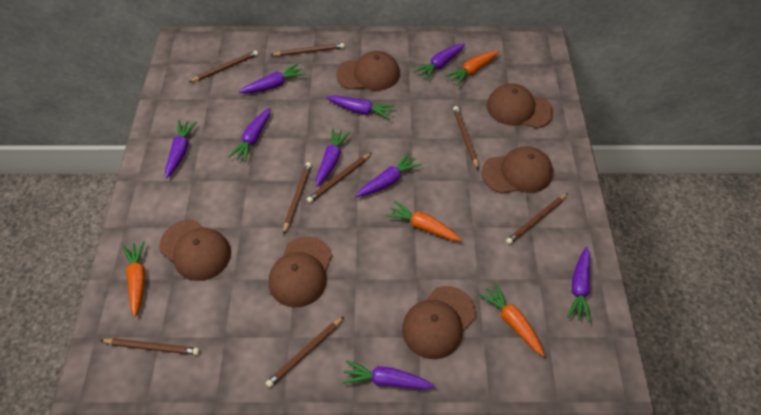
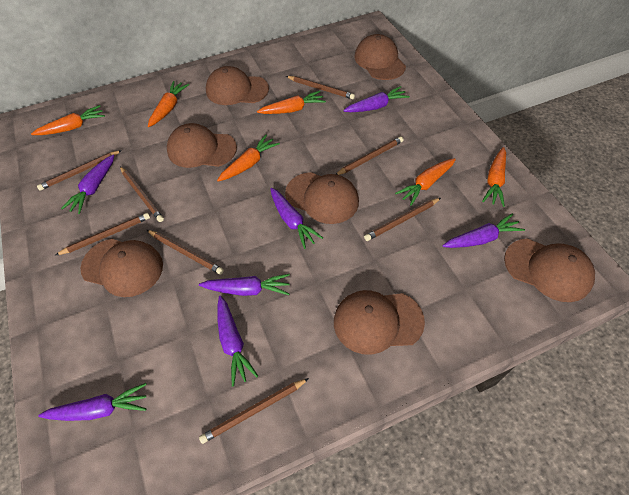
brown cap: 6 -> 7
orange carrot: 4 -> 6
purple carrot: 9 -> 7

